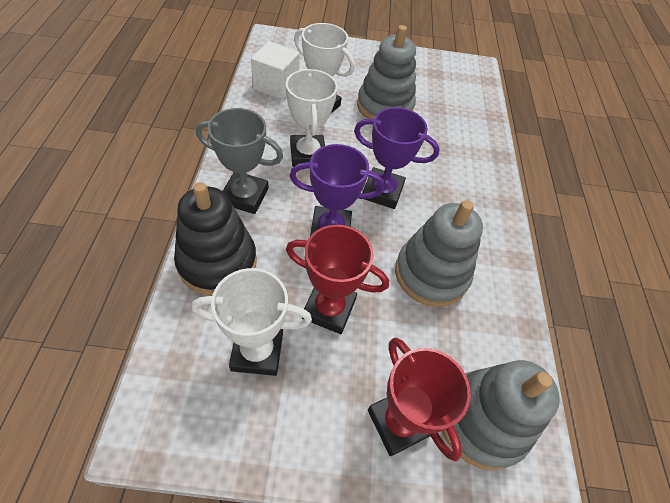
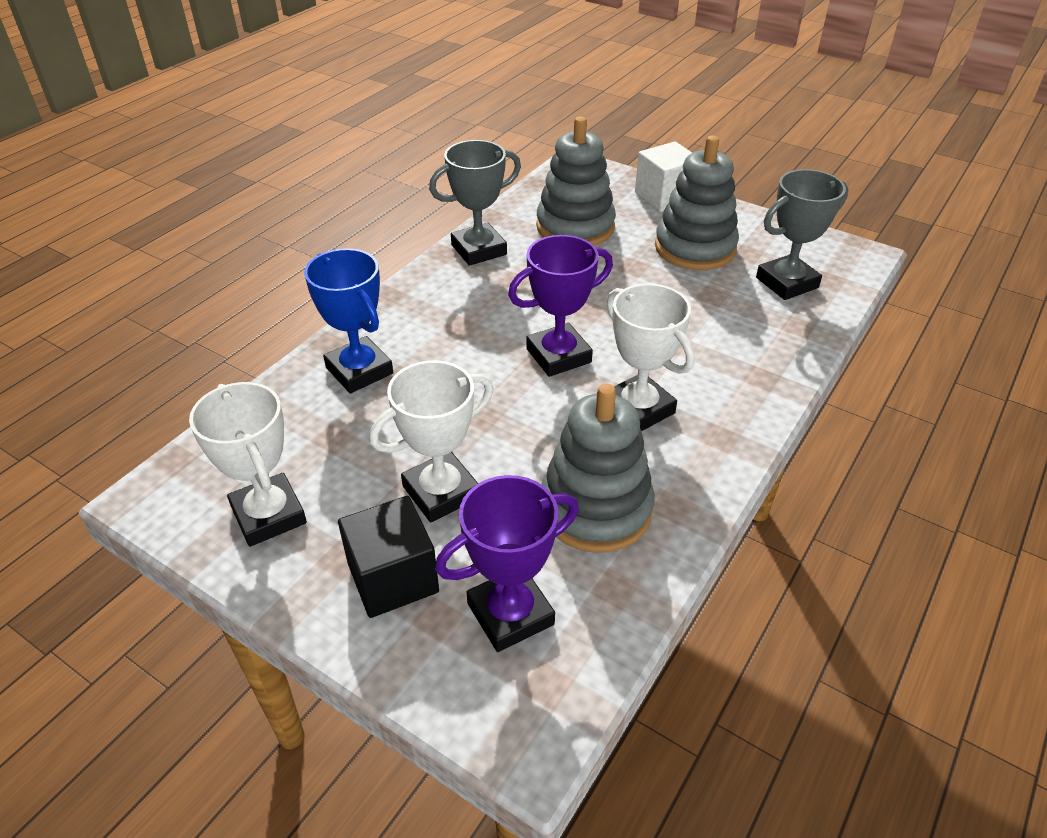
black cube: 0 -> 1
black stacking toy: 1 -> 0
blue trophy: 0 -> 1
grey trophy: 1 -> 2
red trophy: 2 -> 0

